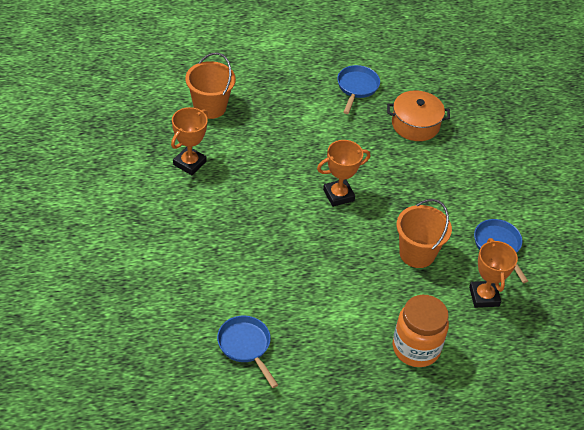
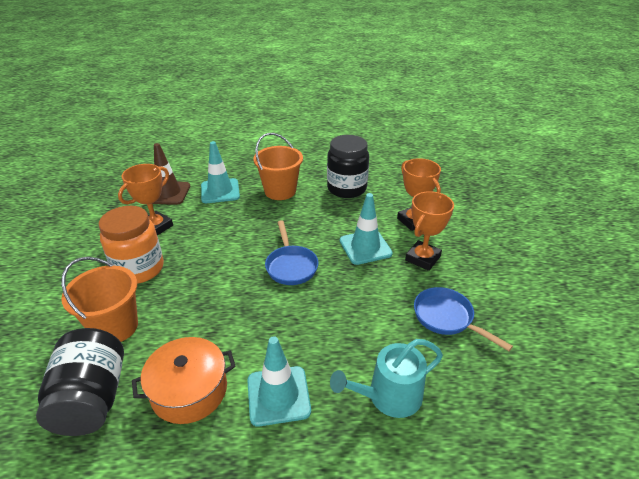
black jar: 0 -> 2
blue pan: 3 -> 2
brown traffic cone: 0 -> 1
turquoise traffic cone: 0 -> 3
turquoise watering can: 0 -> 1

